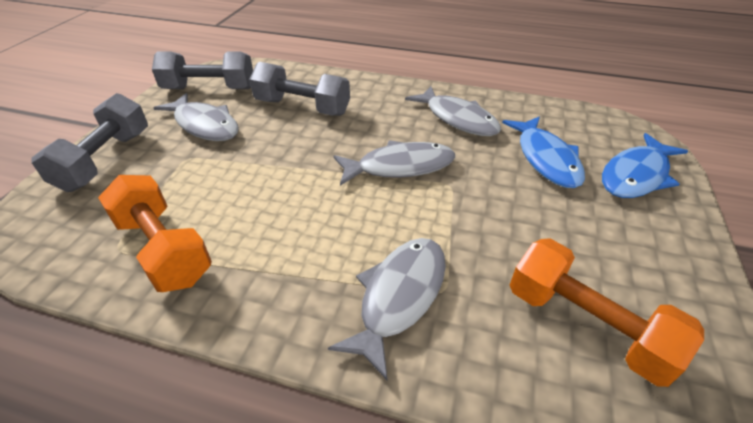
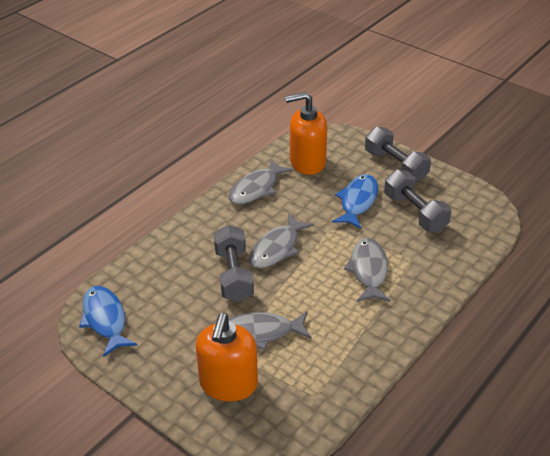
orange dumbbell: 2 -> 0
orange soap dispenser: 0 -> 2

